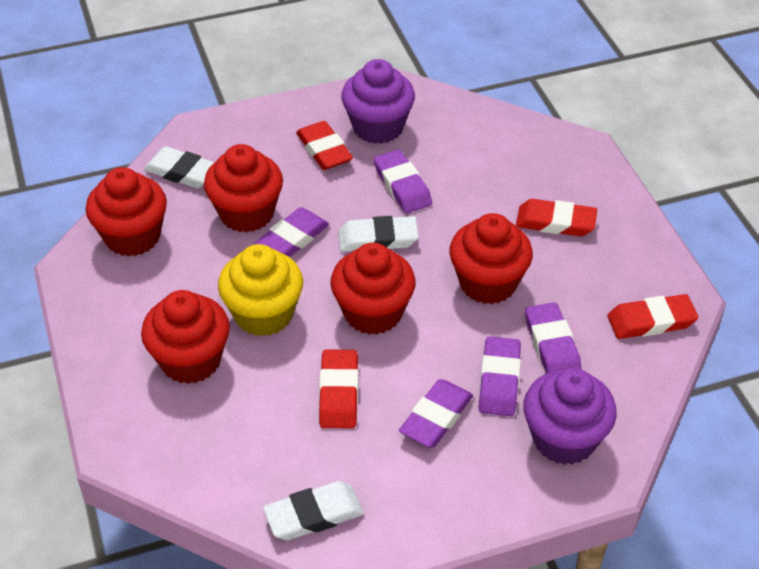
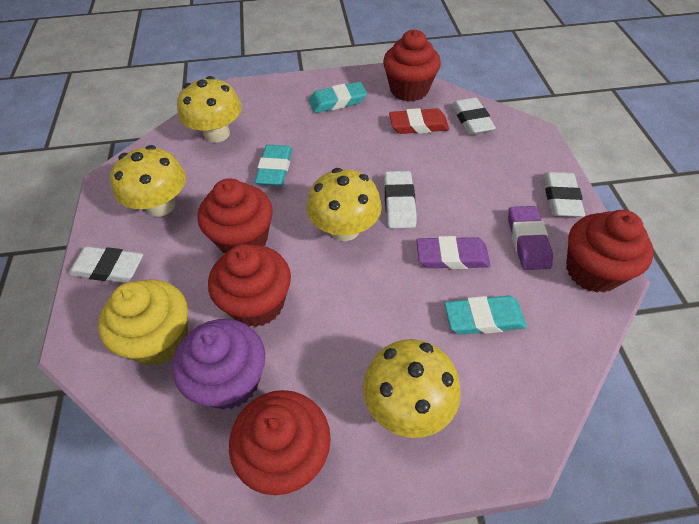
purple cupcake: 2 -> 1
purple eraser: 5 -> 2
red eraser: 4 -> 1
turquoise eraser: 0 -> 3
white eraser: 3 -> 4
yellow mushroom: 0 -> 4

